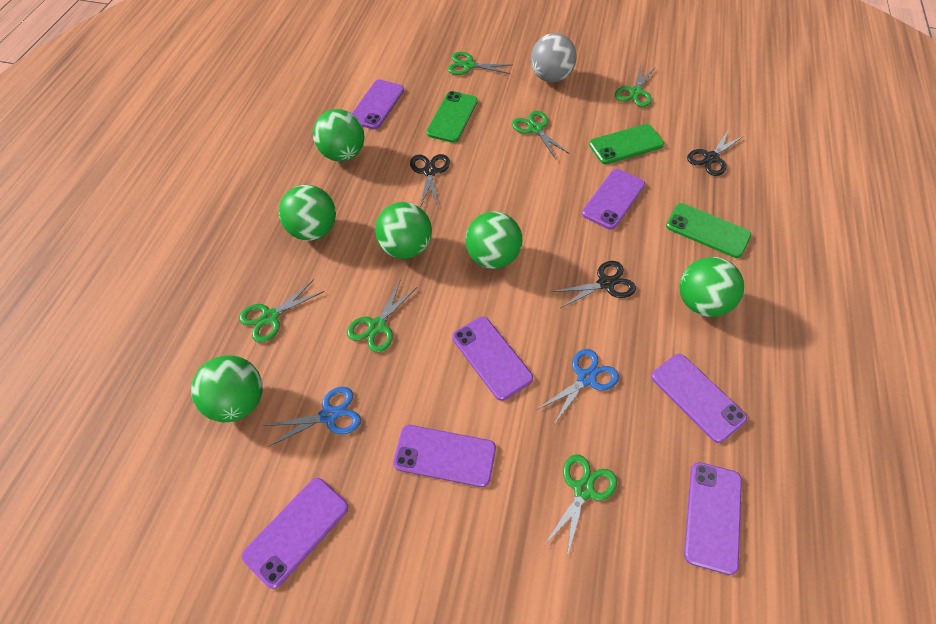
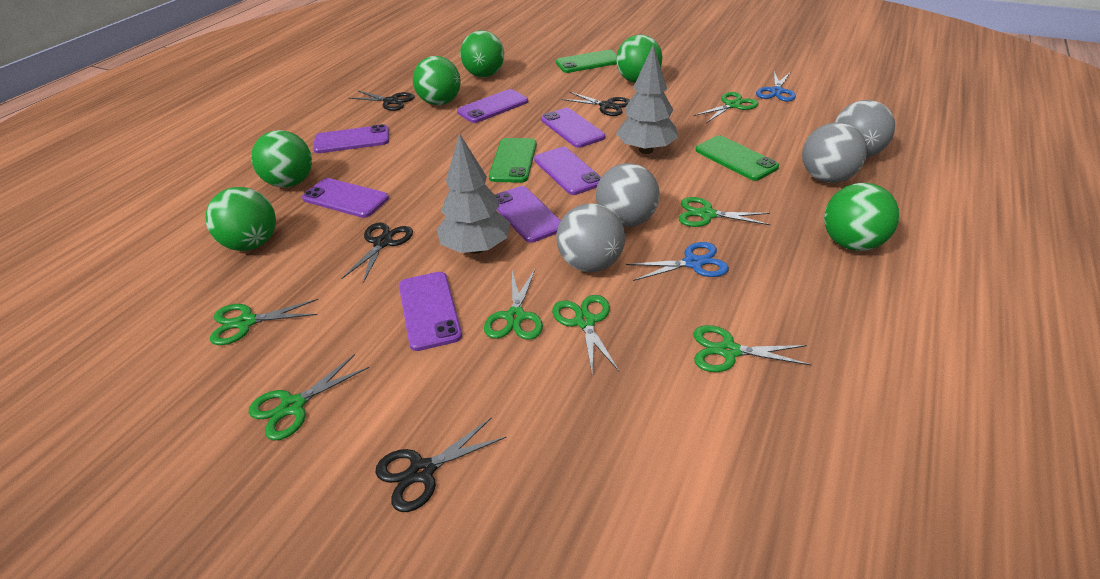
black scissors: 3 -> 4
green scissors: 6 -> 7
grey ball: 1 -> 4
grey tree: 0 -> 2

